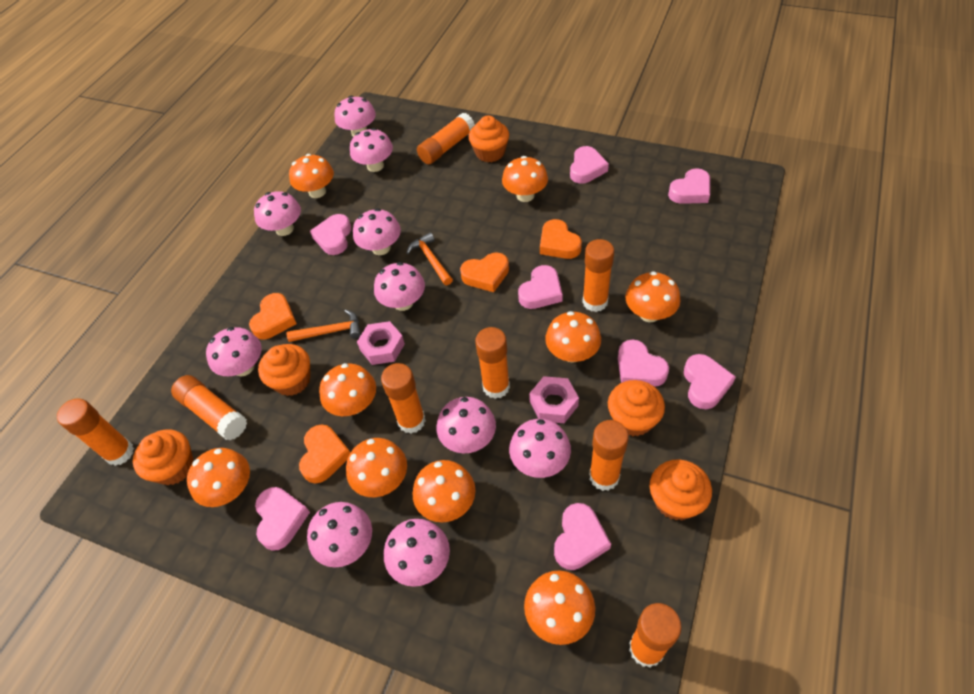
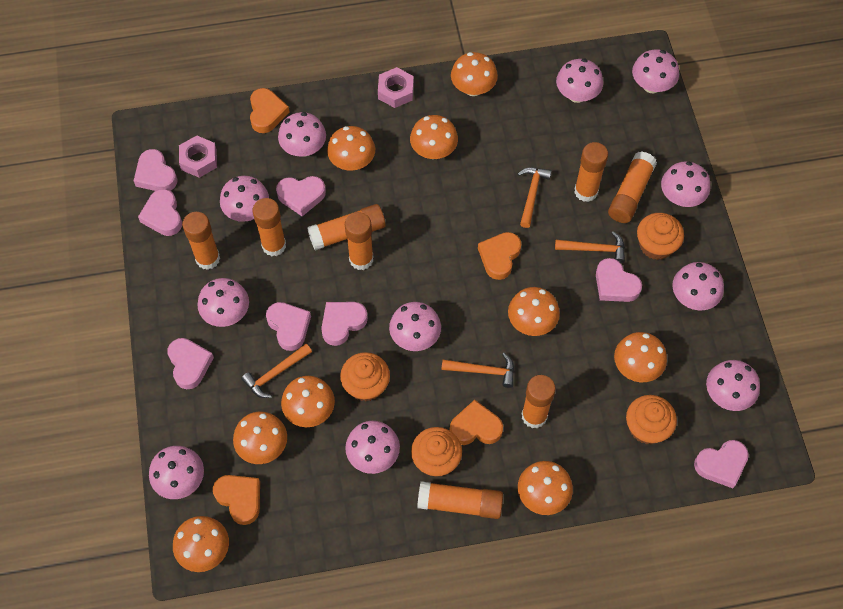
orange cupcake: 5 -> 4
orange hammer: 2 -> 4
pink mushroom: 10 -> 11

